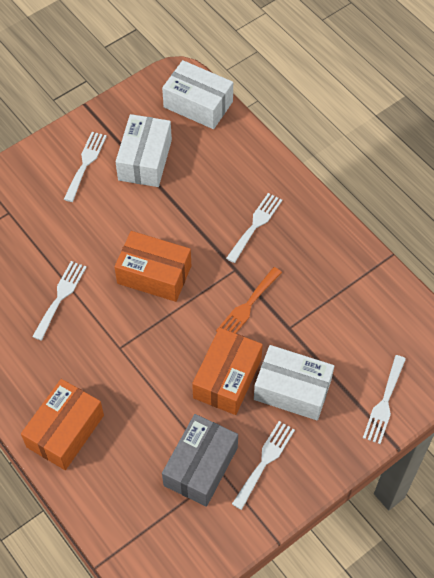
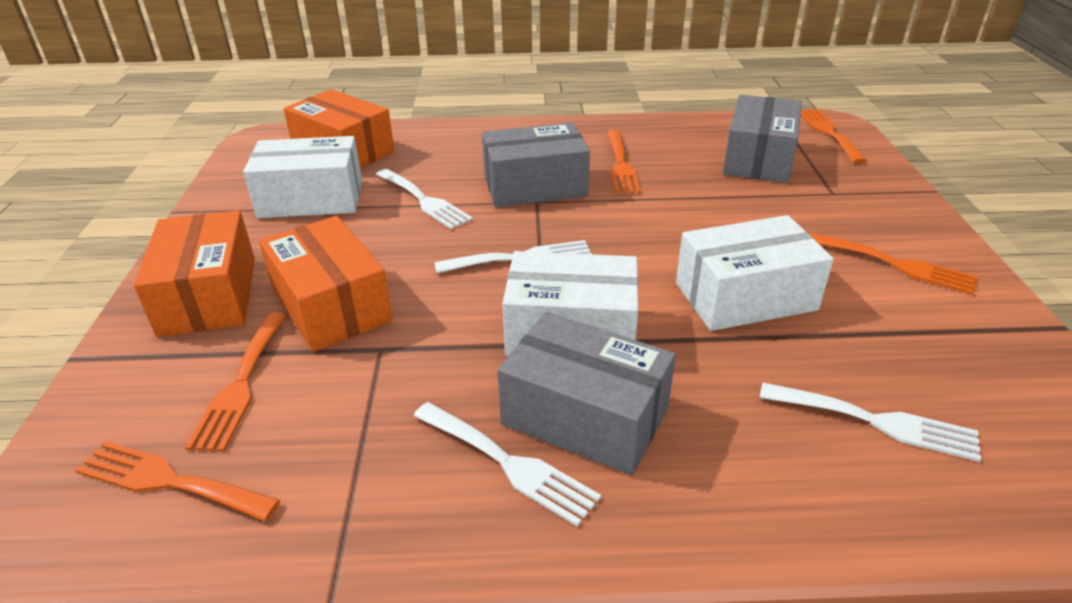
grey box: 1 -> 3
orange fork: 1 -> 5
white fork: 5 -> 4

